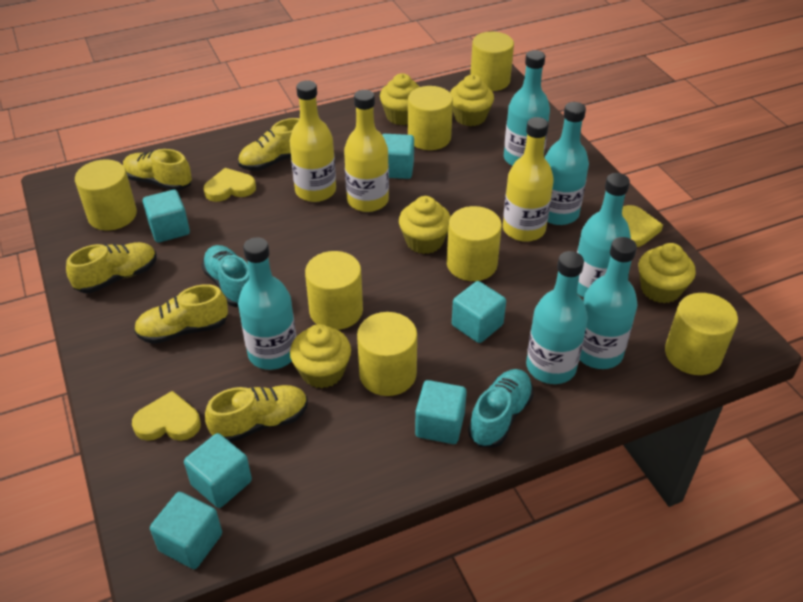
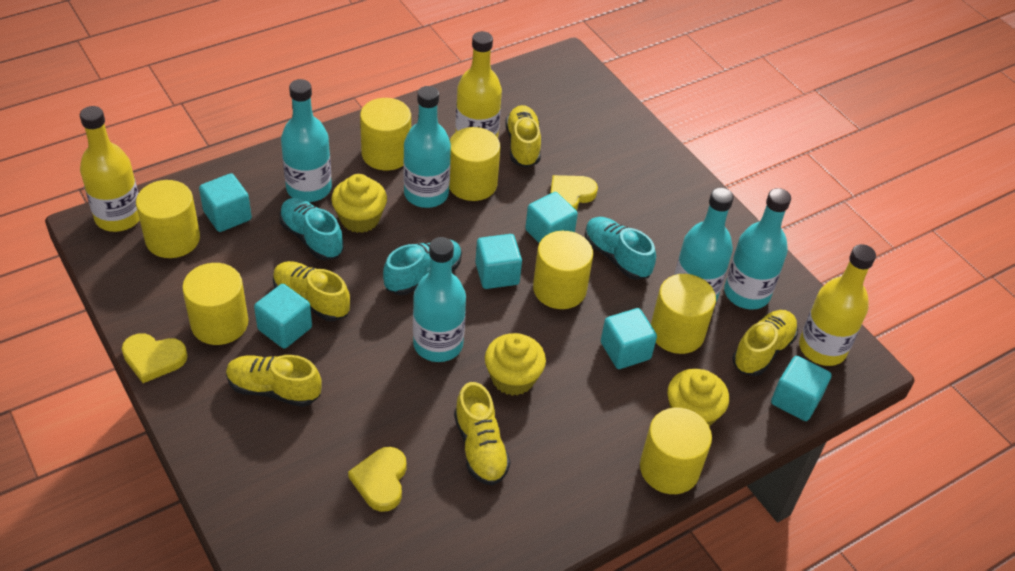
turquoise bottle: 6 -> 5
turquoise shoe: 2 -> 3
yellow cupcake: 5 -> 3

